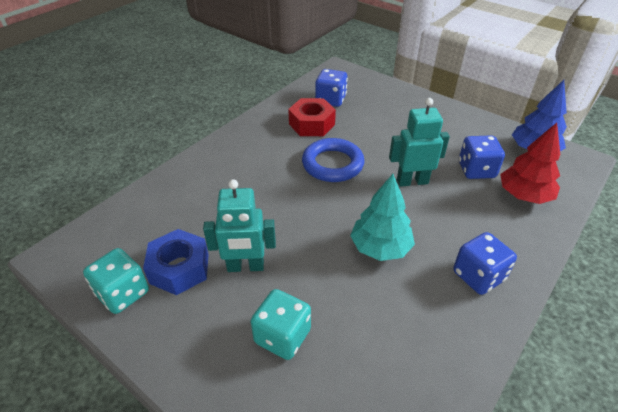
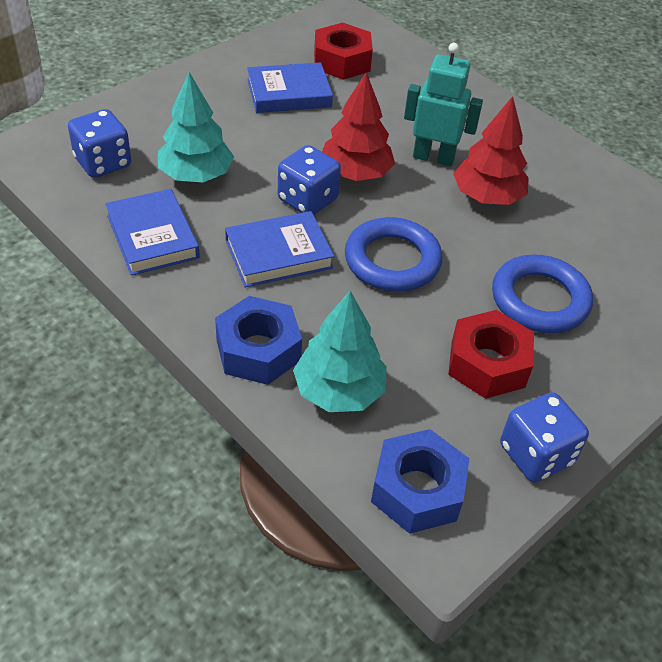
blue book: 0 -> 3
blue nut: 1 -> 2
blue ring: 1 -> 2
blue tree: 1 -> 0
red nut: 1 -> 2
red tree: 1 -> 2
turquoise dice: 2 -> 0
turquoise robot: 2 -> 1
turquoise tree: 1 -> 2

